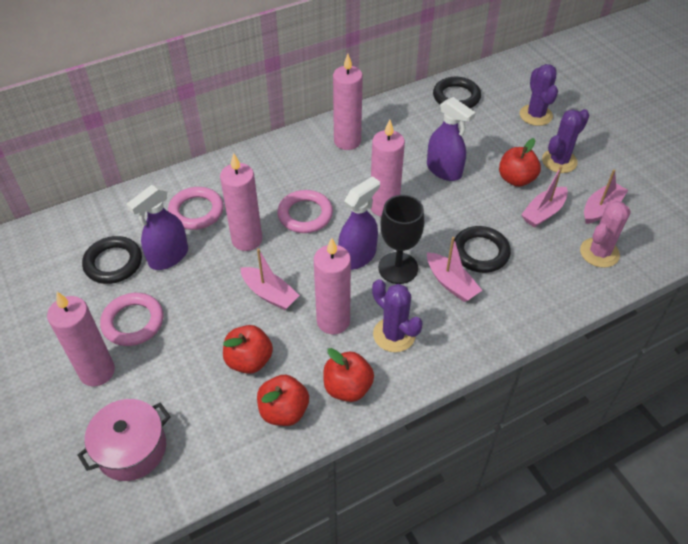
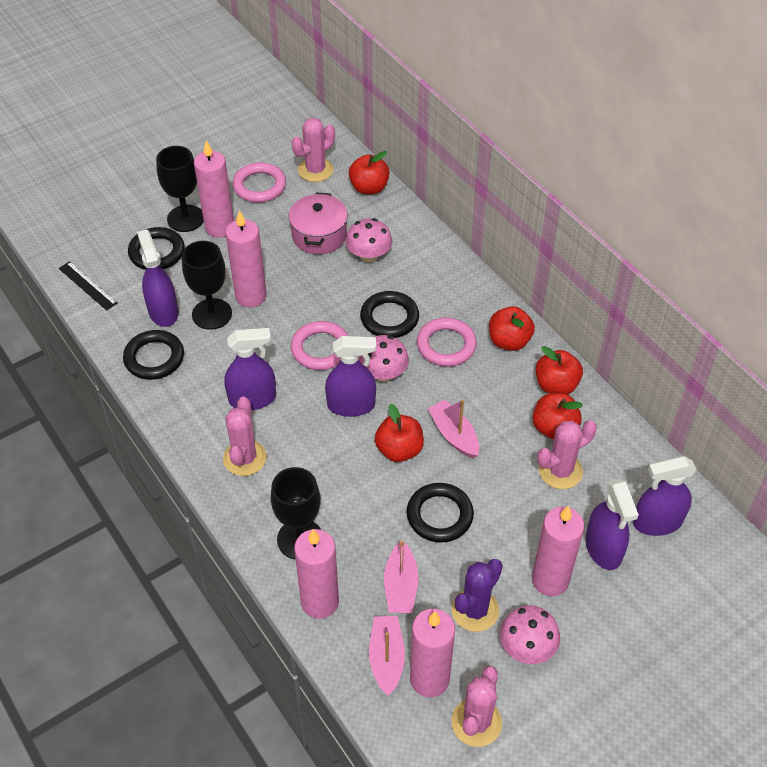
black goblet: 1 -> 3
black ring: 3 -> 4
black ruler: 0 -> 1
pink boat: 4 -> 3
pink cactus: 1 -> 4
pink mushroom: 0 -> 3
purple cactus: 3 -> 1
purple spray bottle: 3 -> 5
red apple: 4 -> 5

